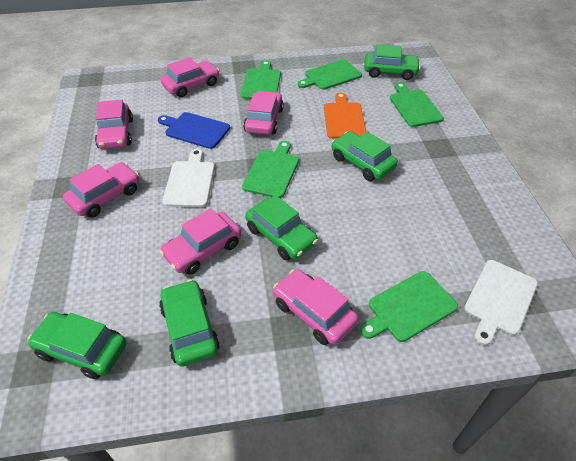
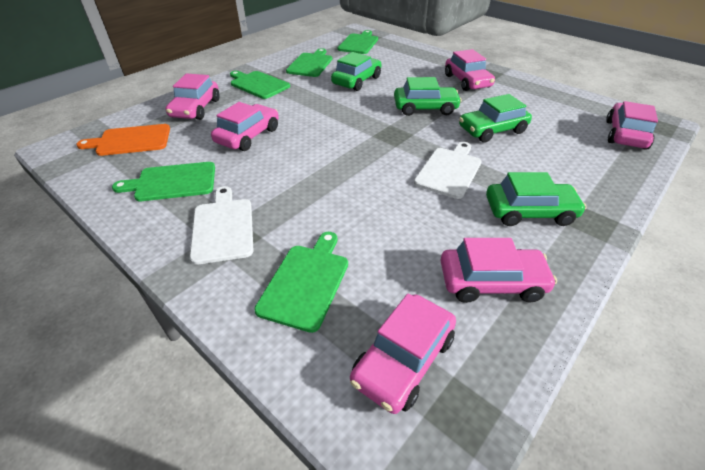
blue cutting board: 1 -> 0
green car: 5 -> 4

